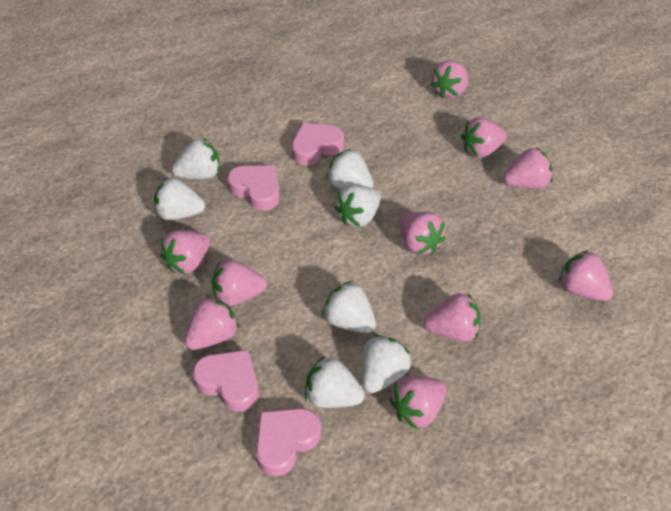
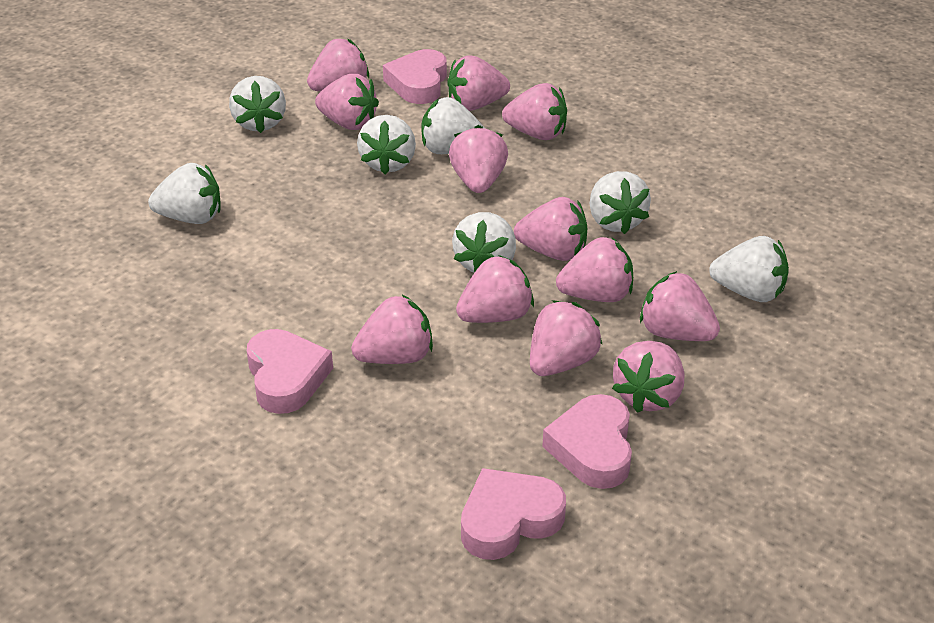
pink strawberry: 10 -> 12

